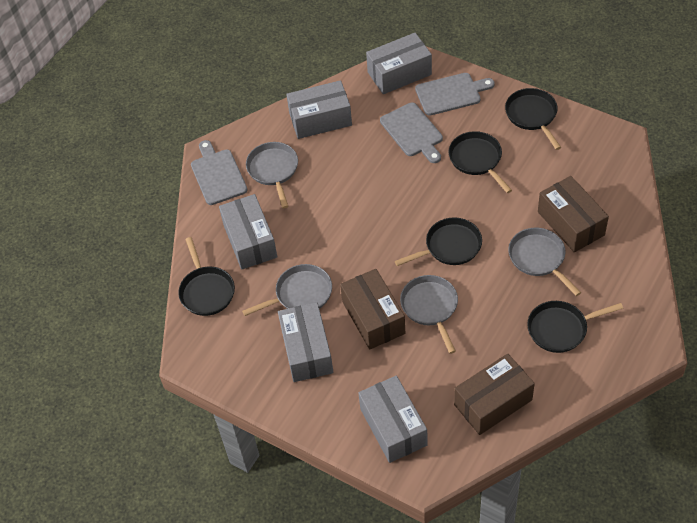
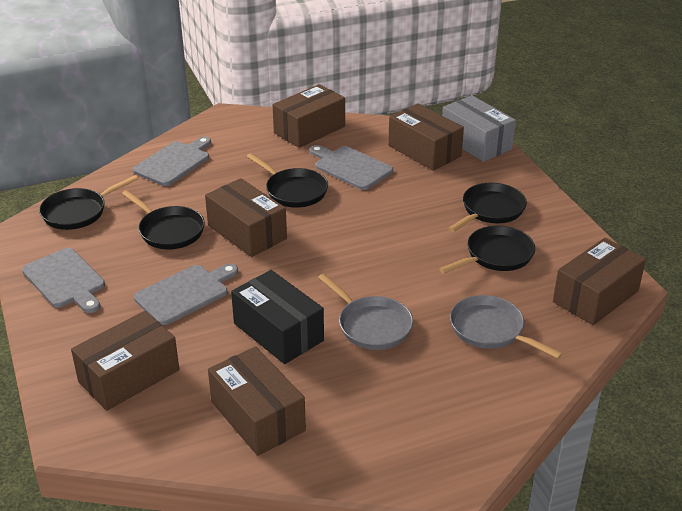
black box: 0 -> 1
brown box: 3 -> 6
grey box: 5 -> 1
grey cutting board: 3 -> 4
grey pan: 4 -> 2

